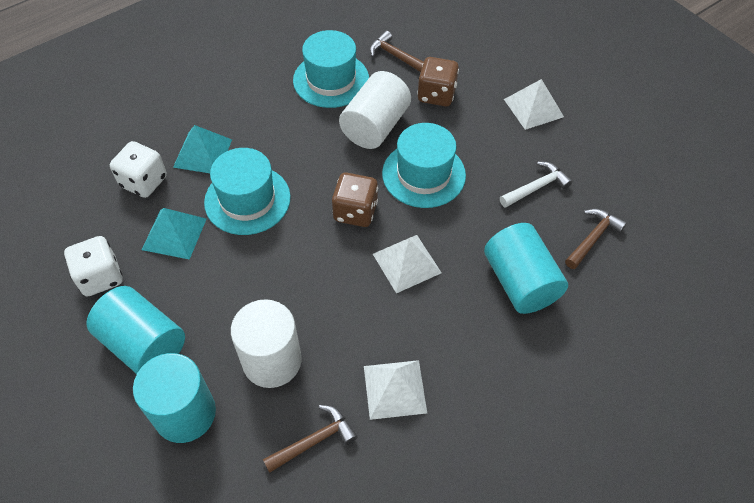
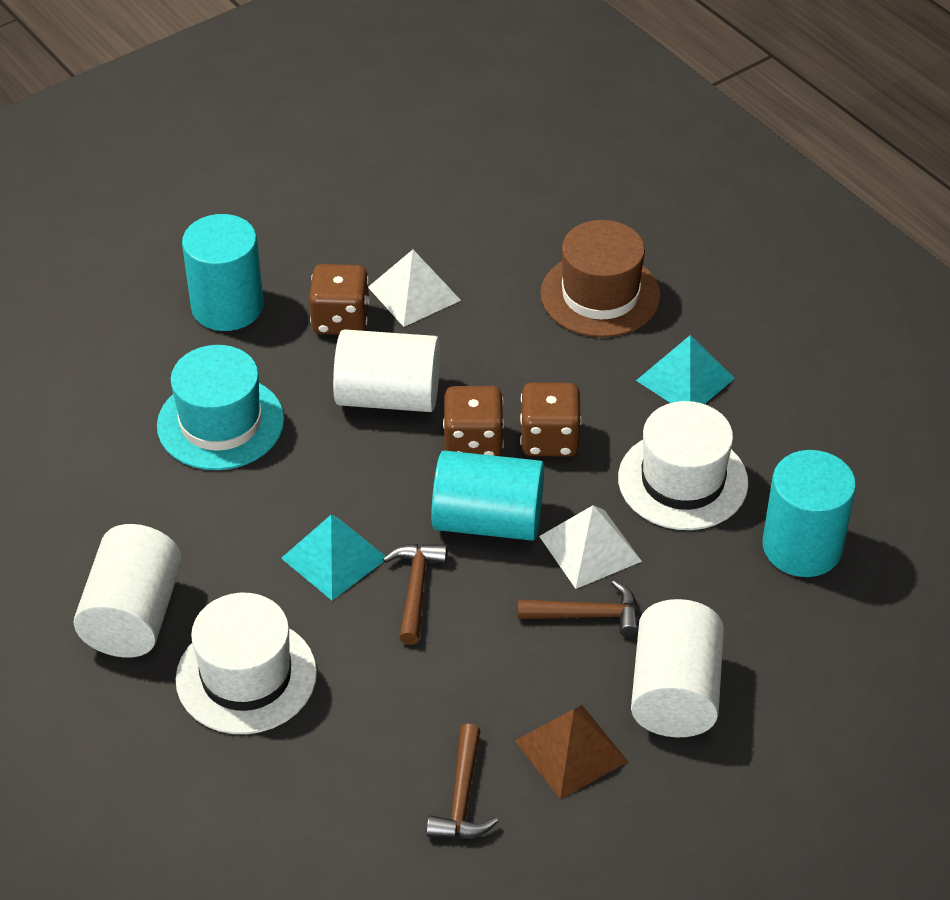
brown dice: 2 -> 3
brown hat: 0 -> 1
brown pyramid: 0 -> 1
turquoise hat: 3 -> 1
white cylinder: 2 -> 3
white dice: 2 -> 0
white hammer: 1 -> 0
white hat: 0 -> 2
white pyramid: 3 -> 2

